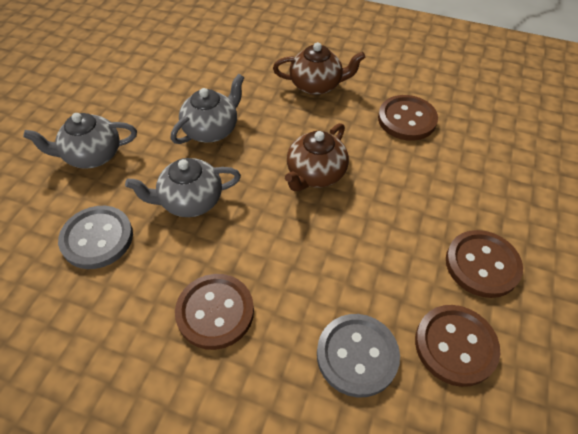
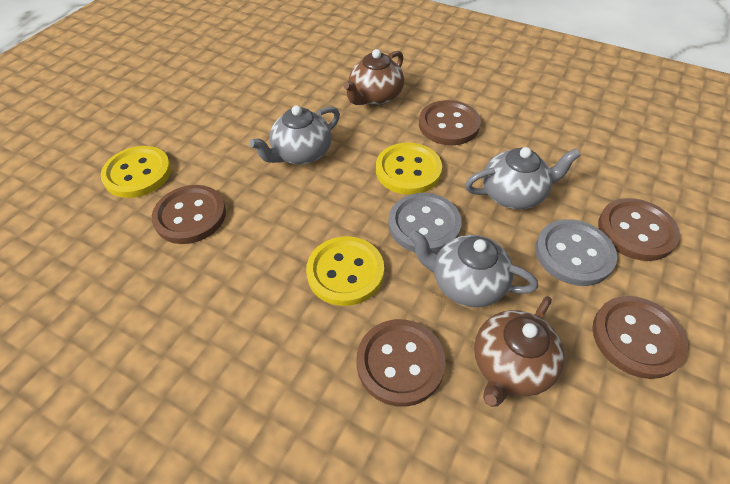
brown button: 4 -> 5
yellow button: 0 -> 3

